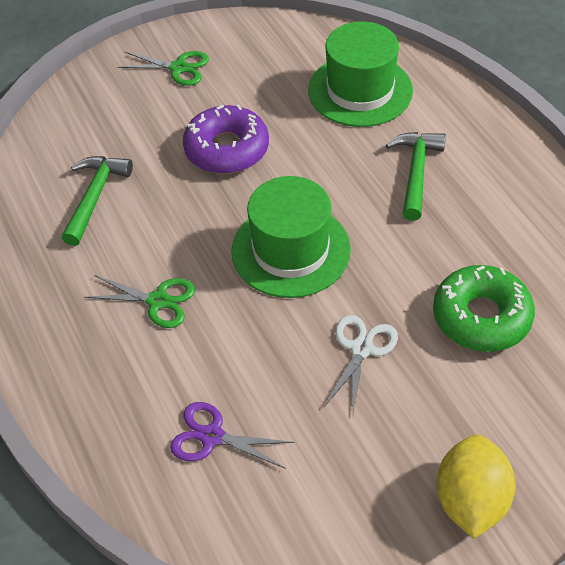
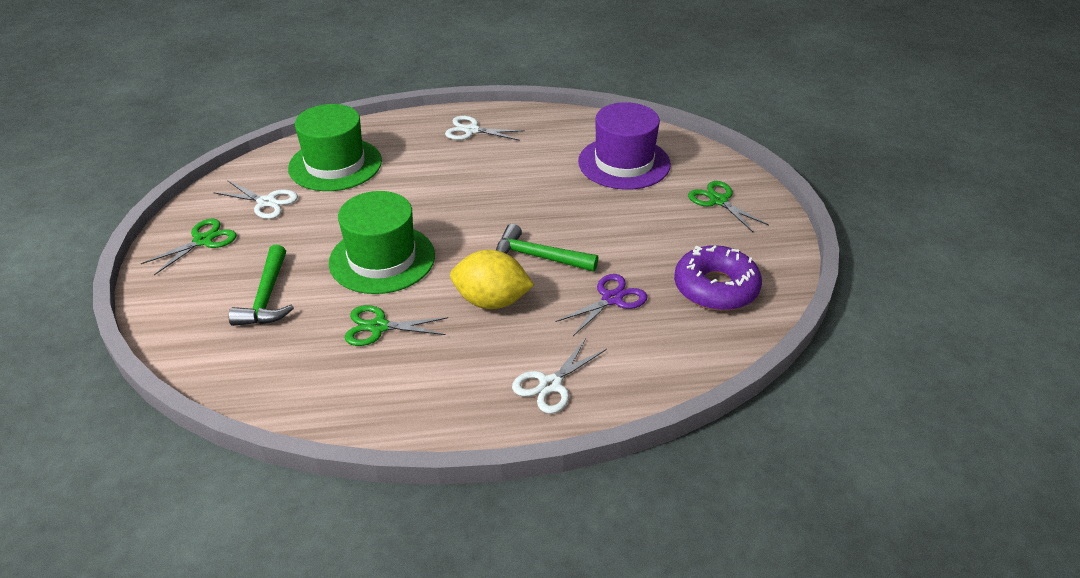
green donut: 1 -> 0
green scissors: 2 -> 3
purple hat: 0 -> 1
white scissors: 1 -> 3

